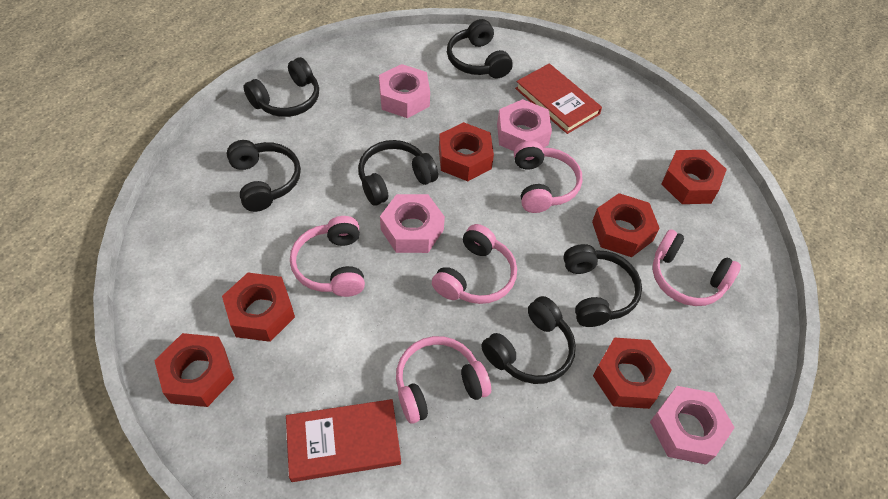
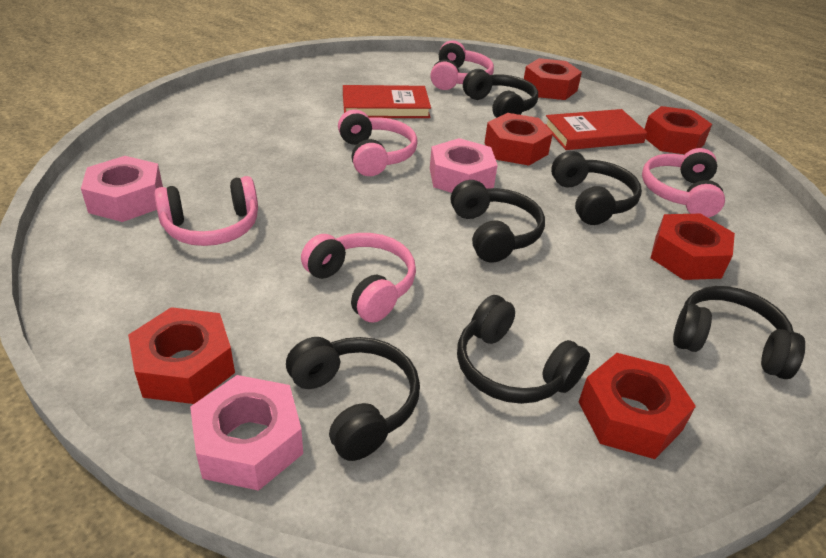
pink nut: 4 -> 3

